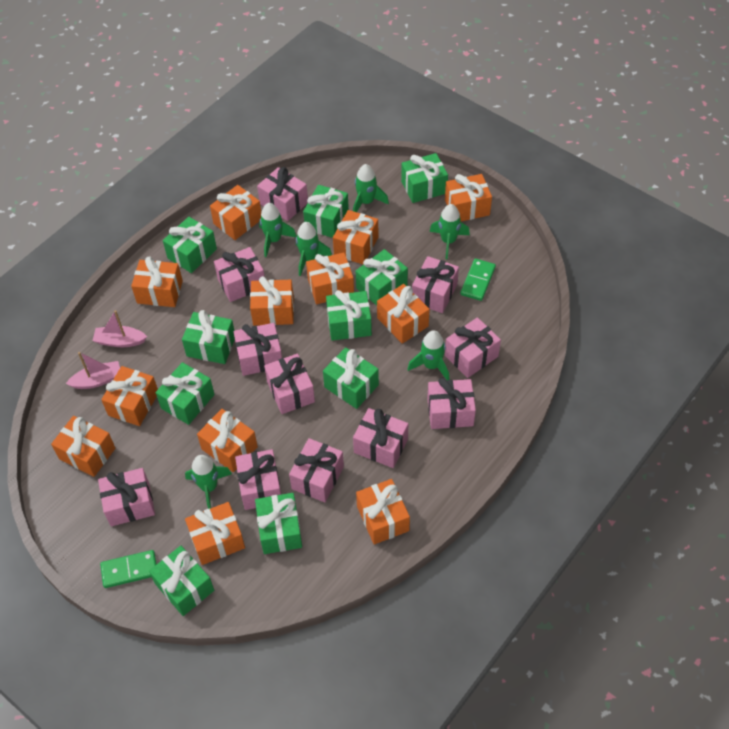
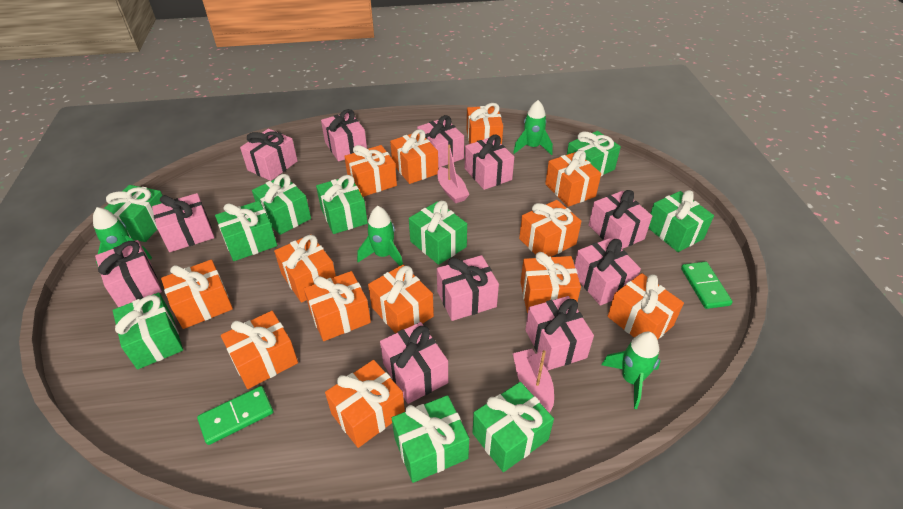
green rocket: 6 -> 4
orange gift: 12 -> 13

